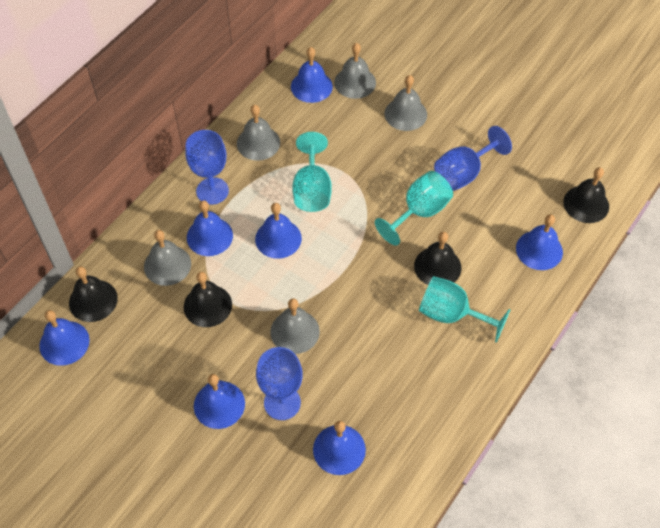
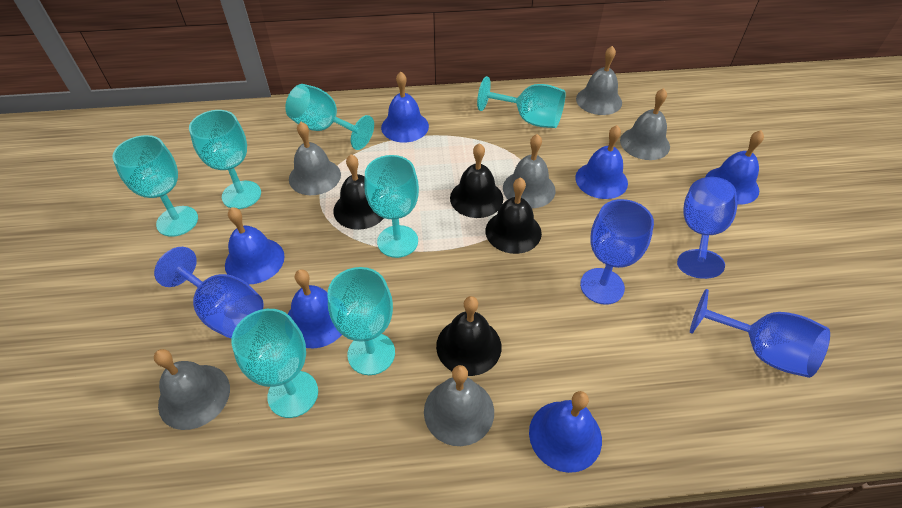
blue bell: 7 -> 6
blue goblet: 3 -> 4
grey bell: 5 -> 6
turquoise goblet: 3 -> 7

